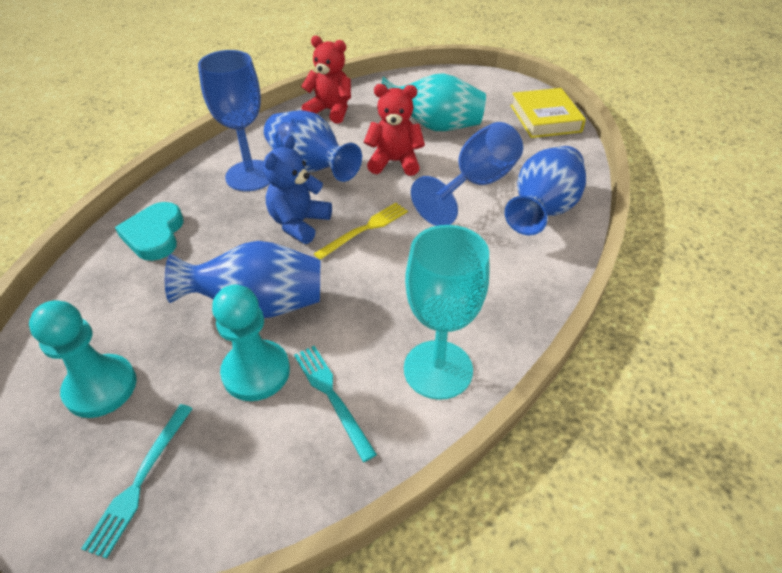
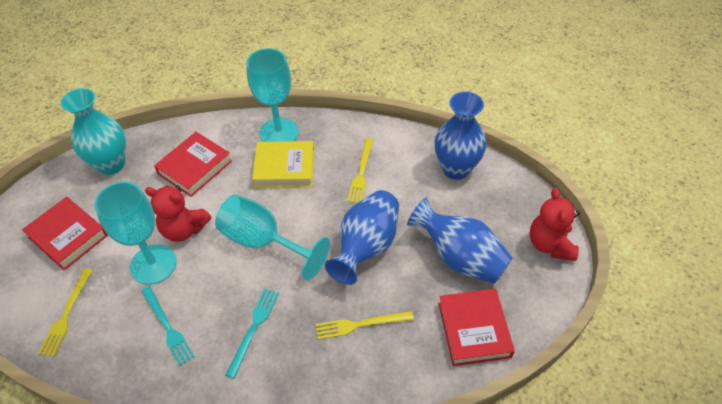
blue goblet: 2 -> 0
blue teddy bear: 1 -> 0
red book: 0 -> 3
turquoise goblet: 1 -> 3
turquoise heart: 1 -> 0
turquoise pawn: 2 -> 0
yellow fork: 1 -> 3

